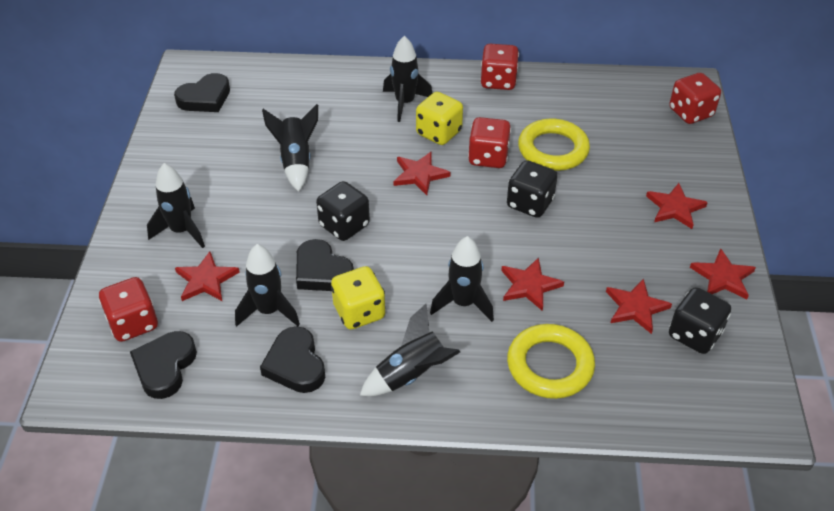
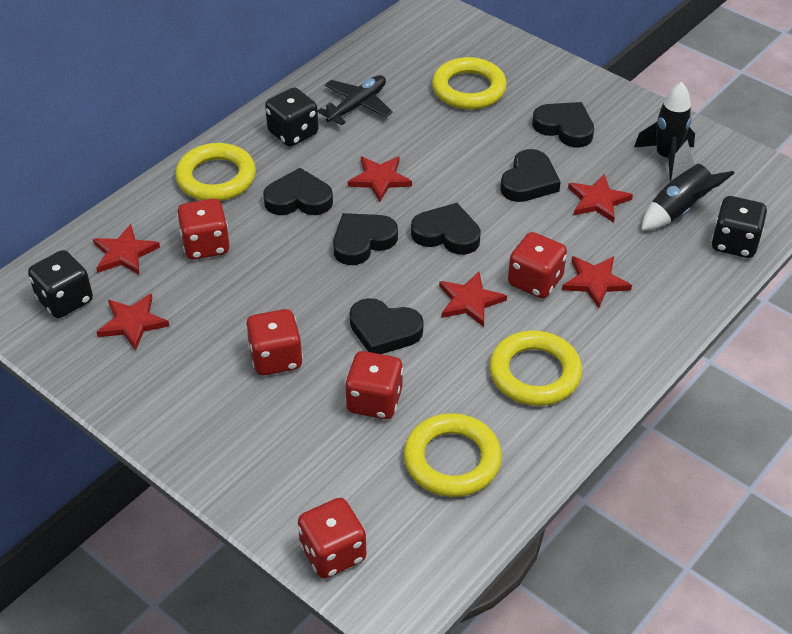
black heart: 4 -> 6
black plane: 0 -> 1
black rocket: 6 -> 2
red dice: 4 -> 5
yellow dice: 2 -> 0
yellow ring: 2 -> 4

